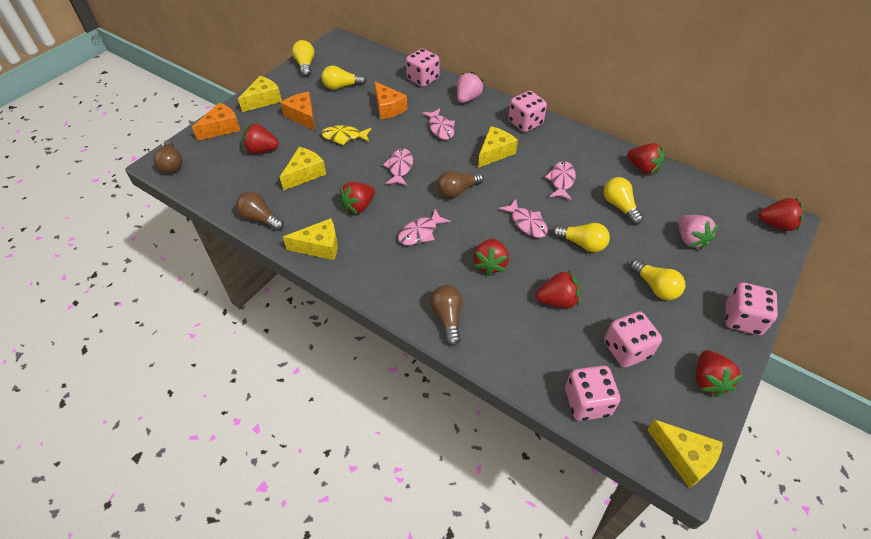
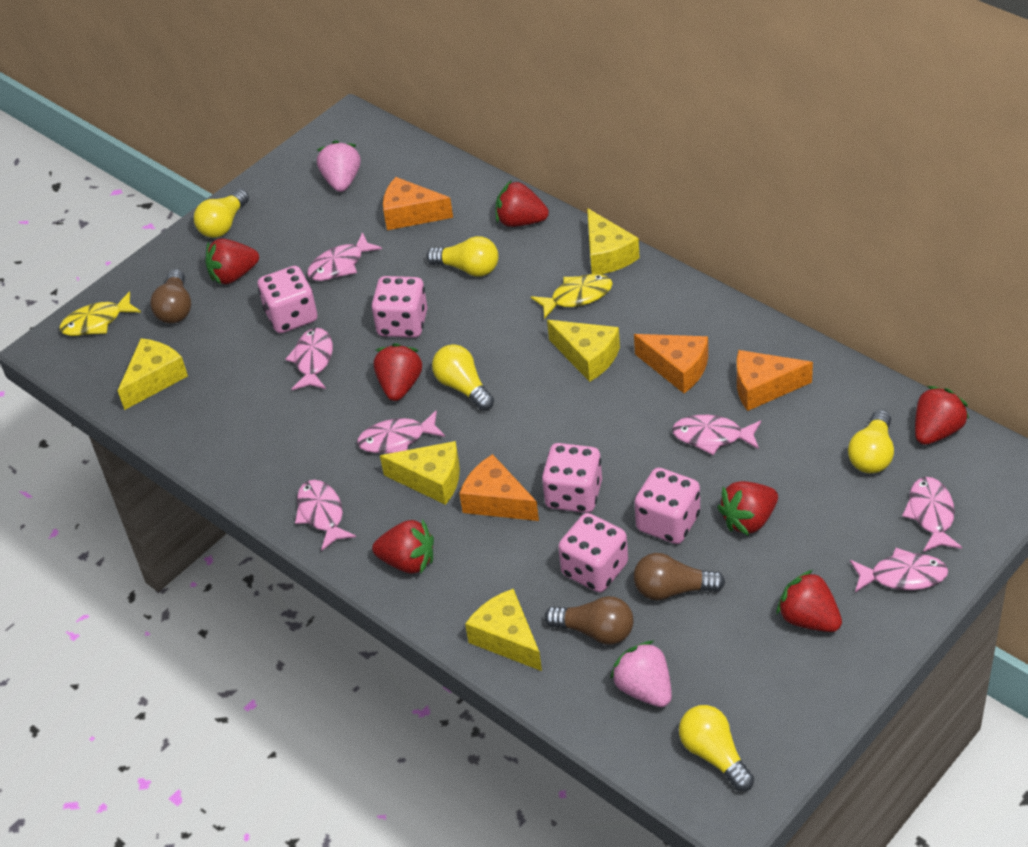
brown light bulb: 4 -> 3
orange cheese: 3 -> 4
pink fish: 5 -> 7
yellow fish: 1 -> 2

